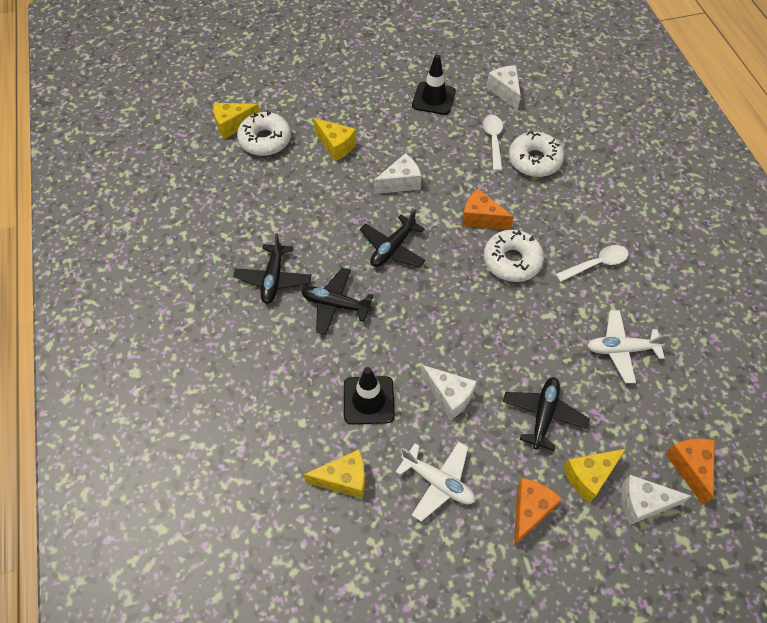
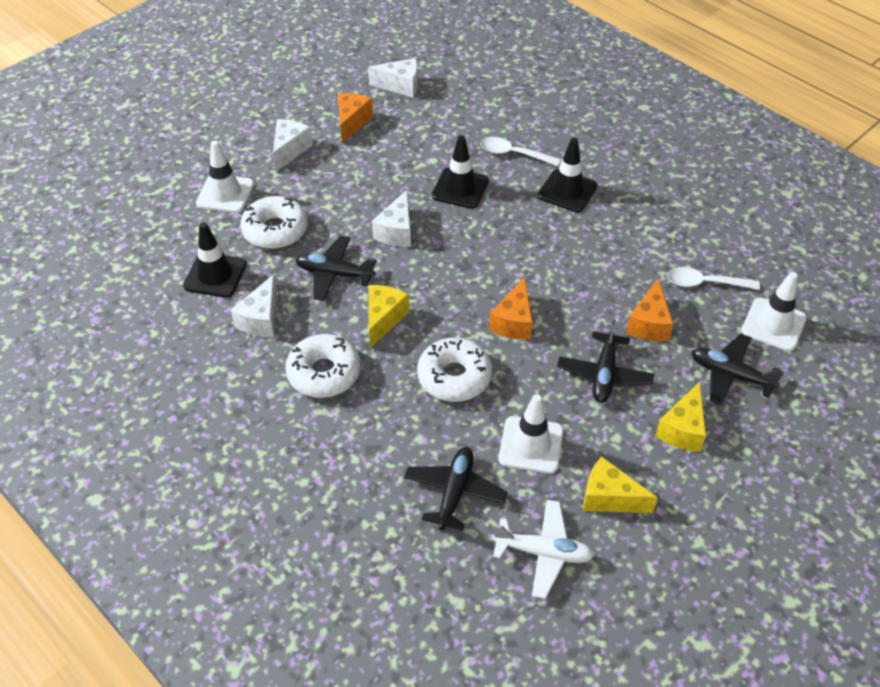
black traffic cone: 2 -> 3
white plane: 2 -> 1
white traffic cone: 0 -> 3
yellow cheese: 4 -> 3

